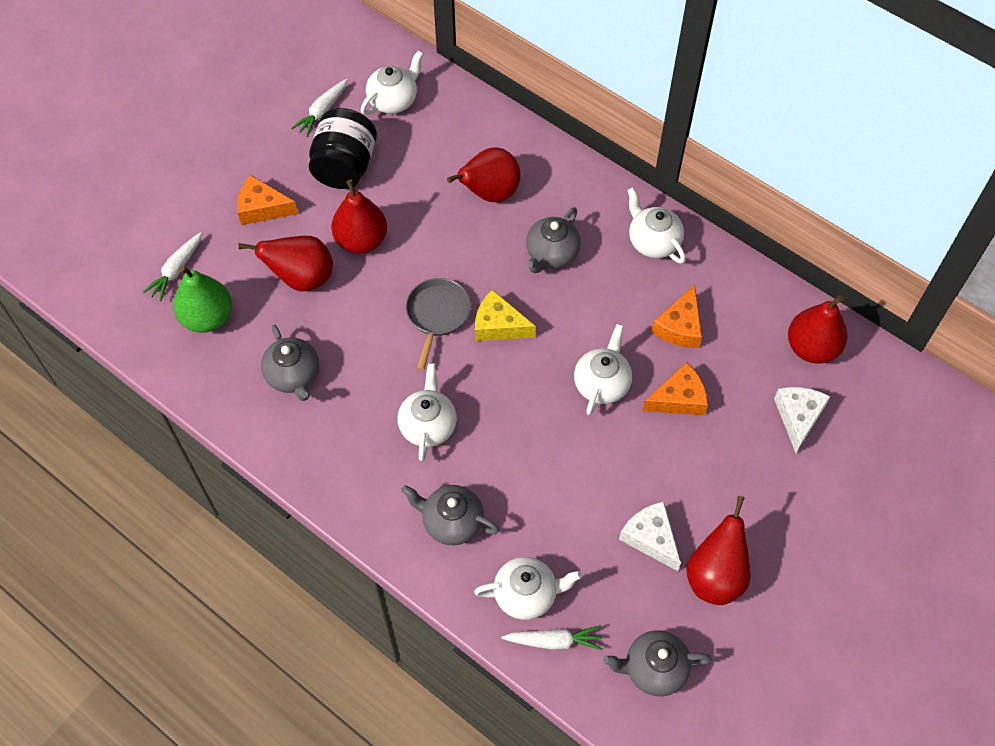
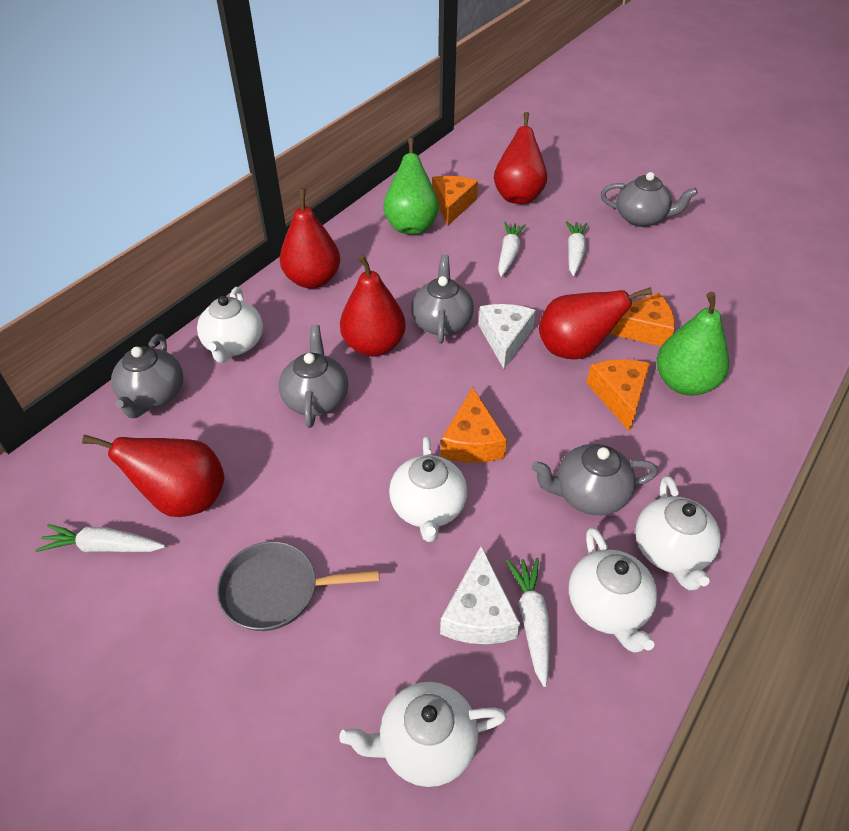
black jar: 1 -> 0
green pear: 1 -> 2
grey teapot: 4 -> 5
orange cheese: 3 -> 4
white carrot: 3 -> 4
yellow cheese: 1 -> 0

